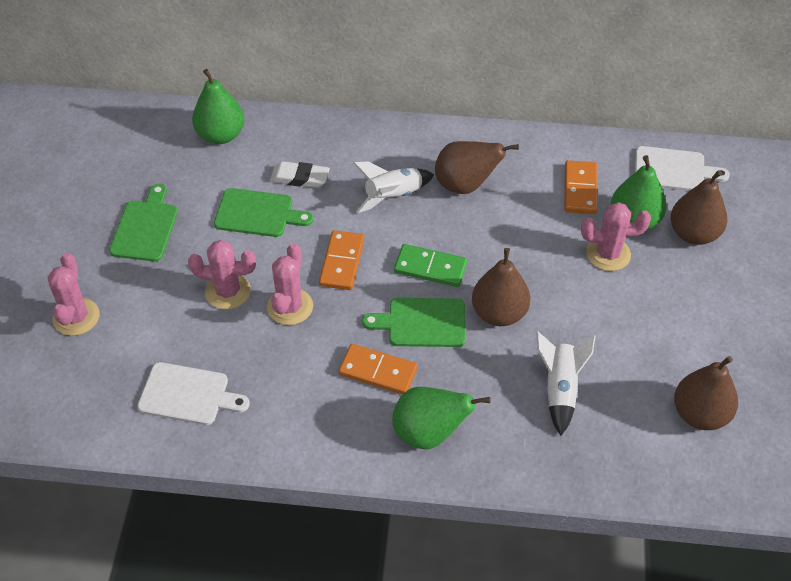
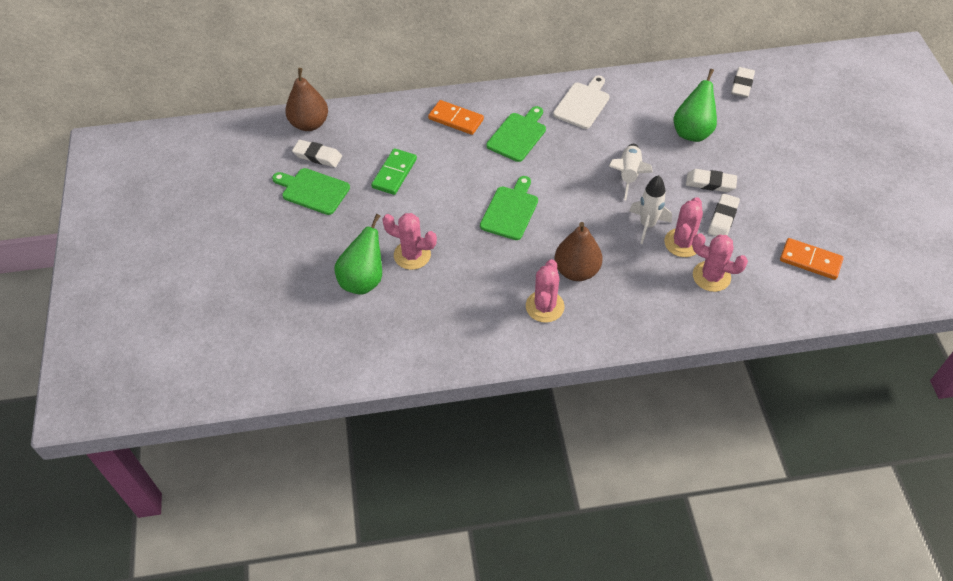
brown pear: 4 -> 2
green pear: 3 -> 2
orange domino: 3 -> 2
white cutting board: 2 -> 1
white eraser: 1 -> 4

